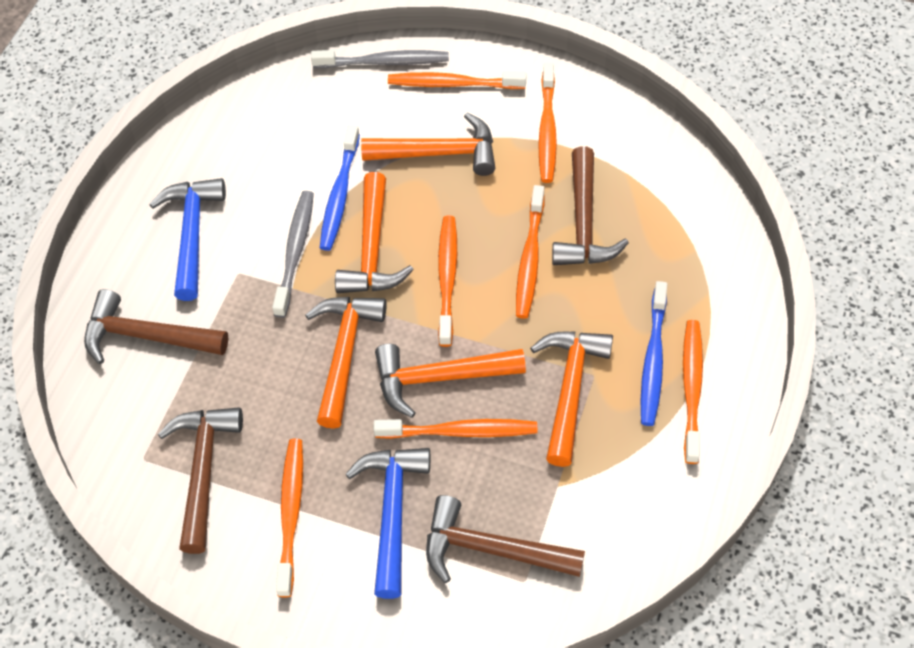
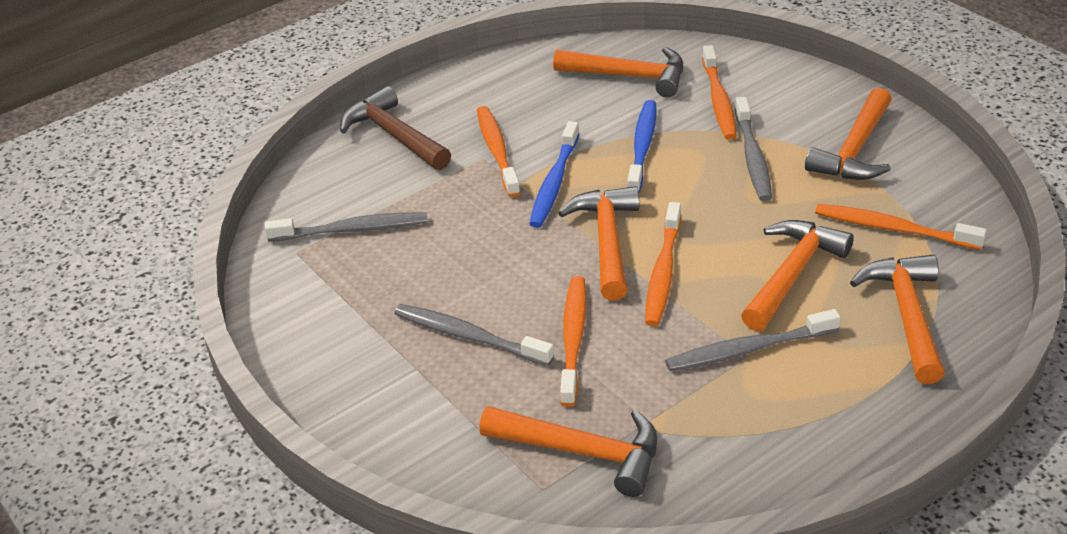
blue hammer: 2 -> 0
brown hammer: 4 -> 1
grey toothbrush: 2 -> 4
orange hammer: 5 -> 6
orange toothbrush: 7 -> 5

